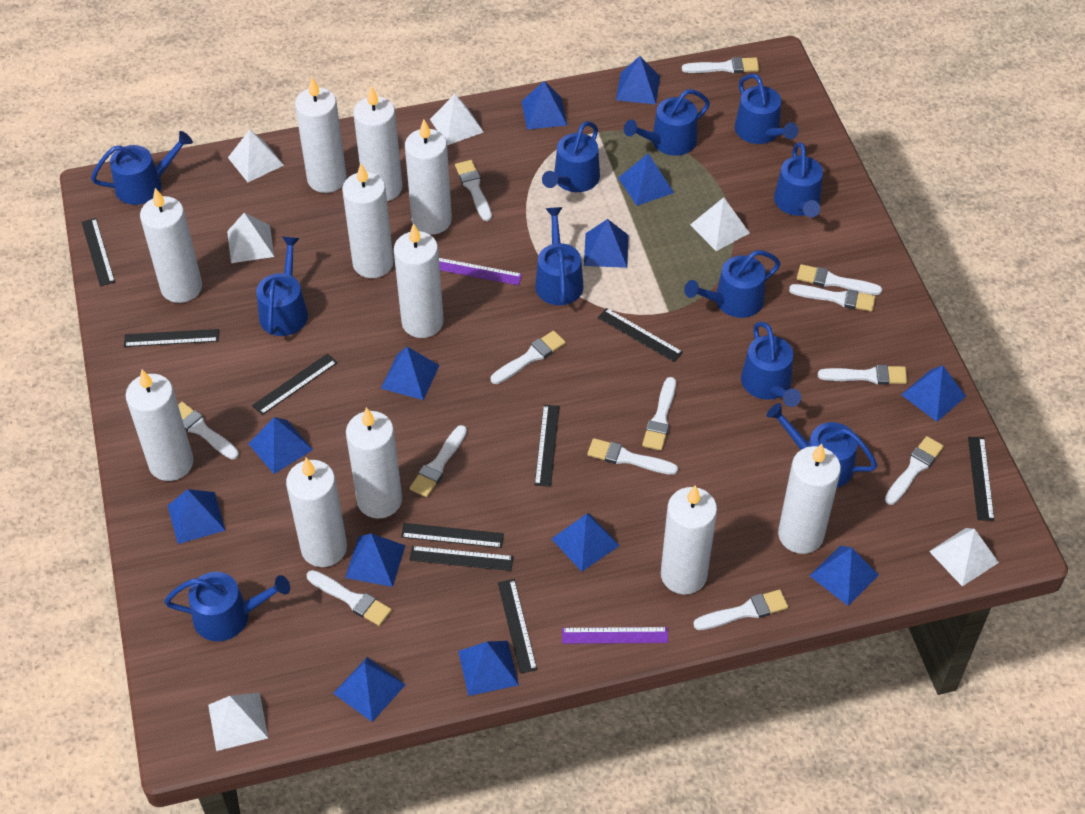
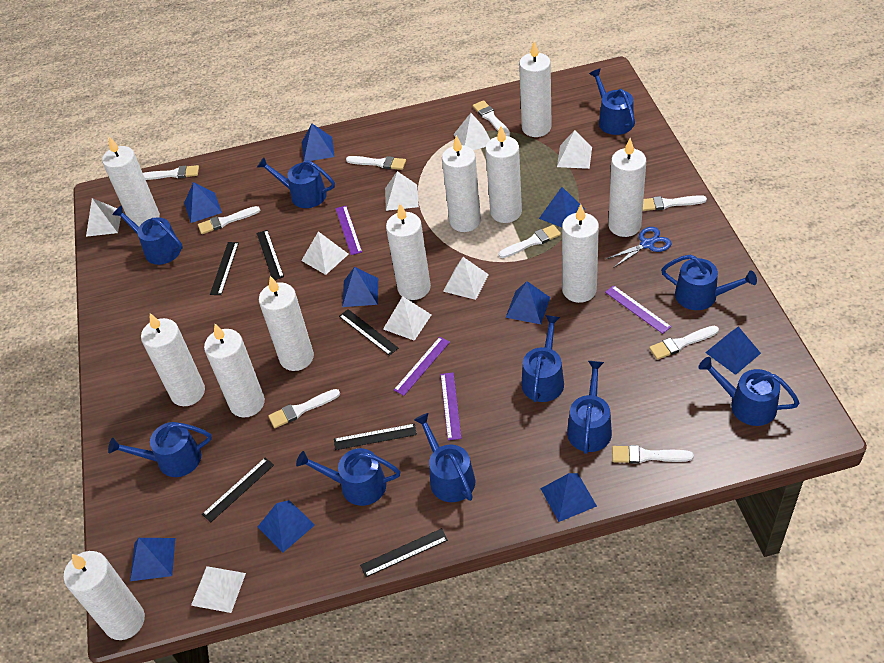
black ruler: 9 -> 6
blue pyramid: 13 -> 9
blue scissors: 0 -> 1
blue watering can: 11 -> 10
purple ruler: 2 -> 4
white brush: 13 -> 9
white pyramid: 6 -> 8

